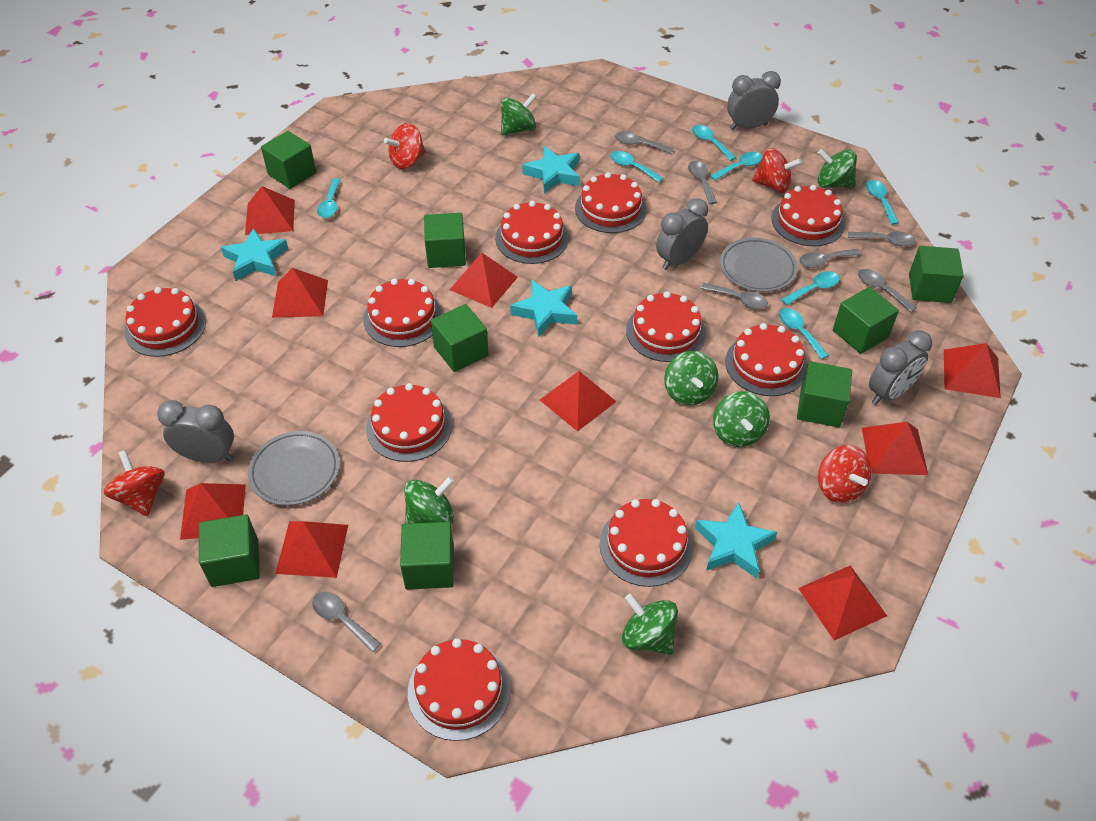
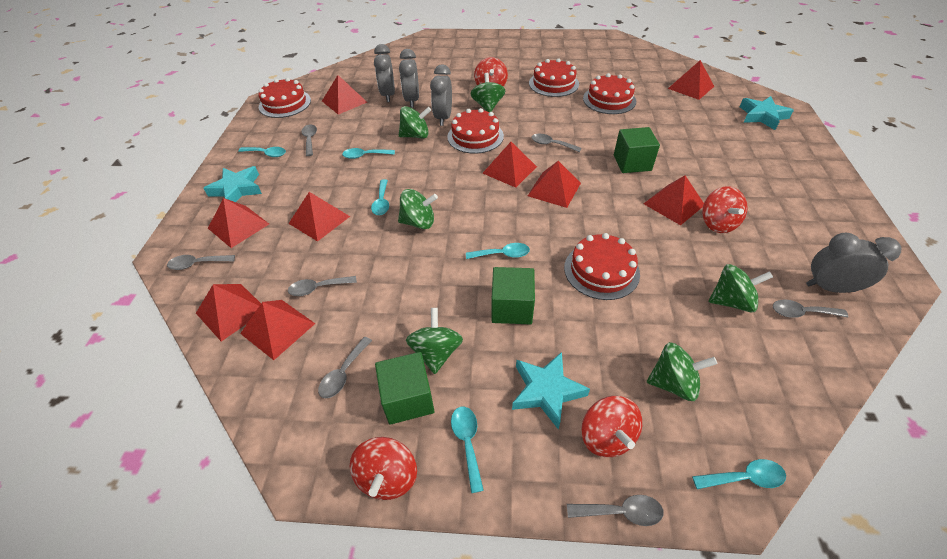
green cube: 8 -> 3
grey plate: 2 -> 0
red cake: 10 -> 5
turquoise spoon: 7 -> 6
turquoise star: 4 -> 3

